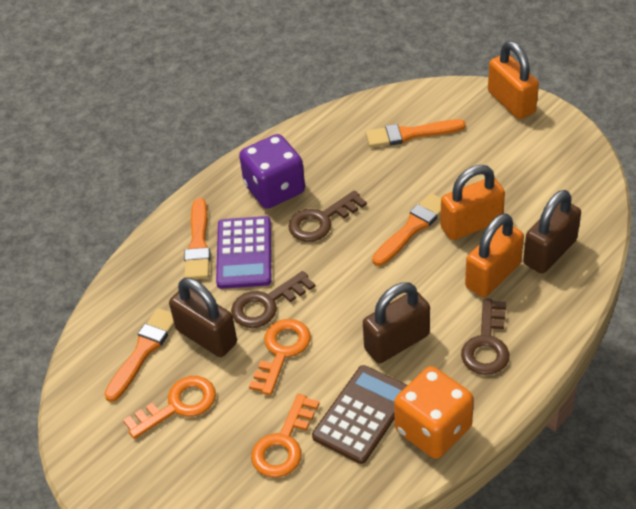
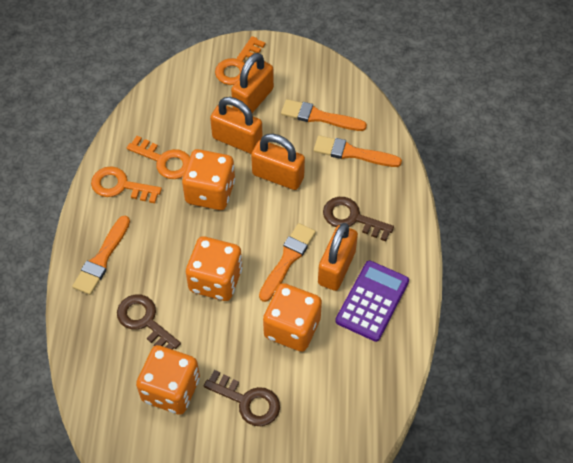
brown calculator: 1 -> 0
brown padlock: 3 -> 0
orange dice: 1 -> 4
orange padlock: 3 -> 4
purple dice: 1 -> 0

